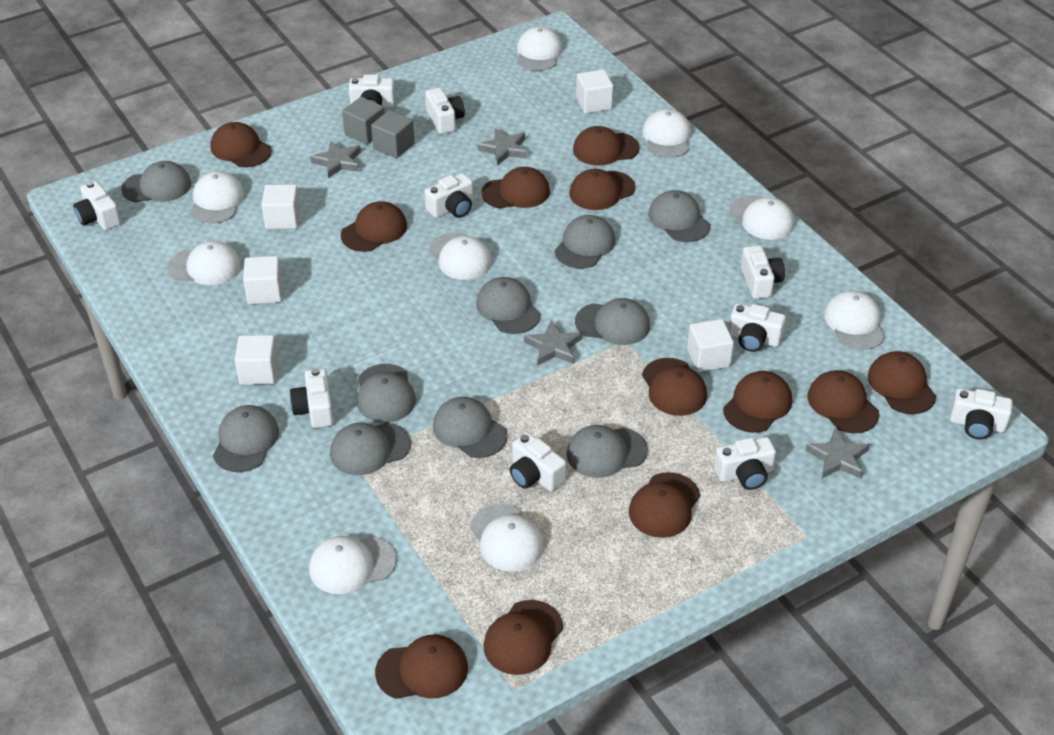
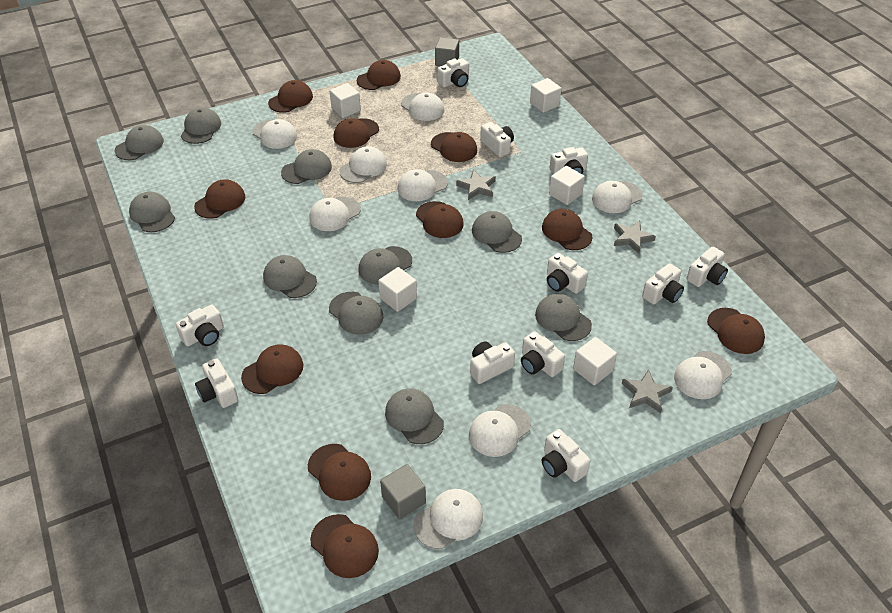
brown cap: 12 -> 11
grey star: 4 -> 3
white camera: 10 -> 11

